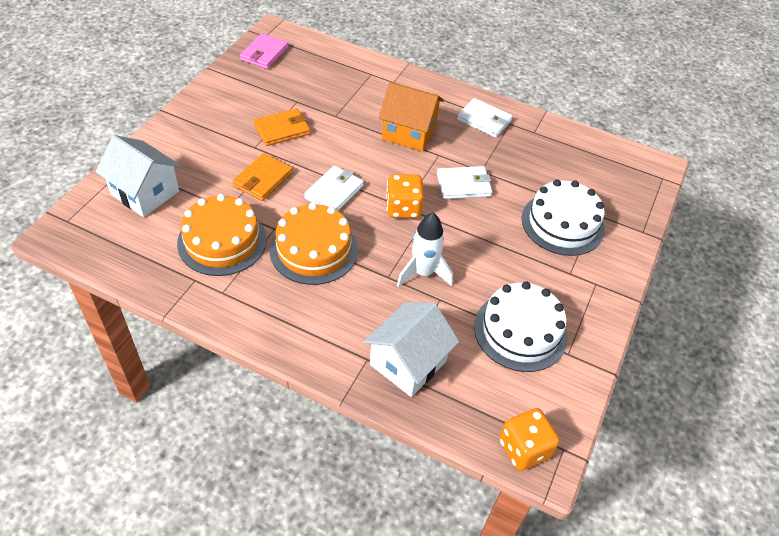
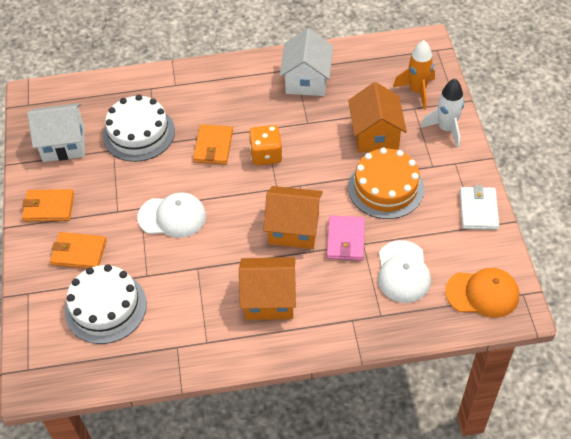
orange cake: 2 -> 1
orange cap: 0 -> 1
orange dice: 2 -> 1
orange house: 1 -> 3
orange rocket: 0 -> 1
orange wallet: 2 -> 3
white cap: 0 -> 2
white wallet: 3 -> 1

